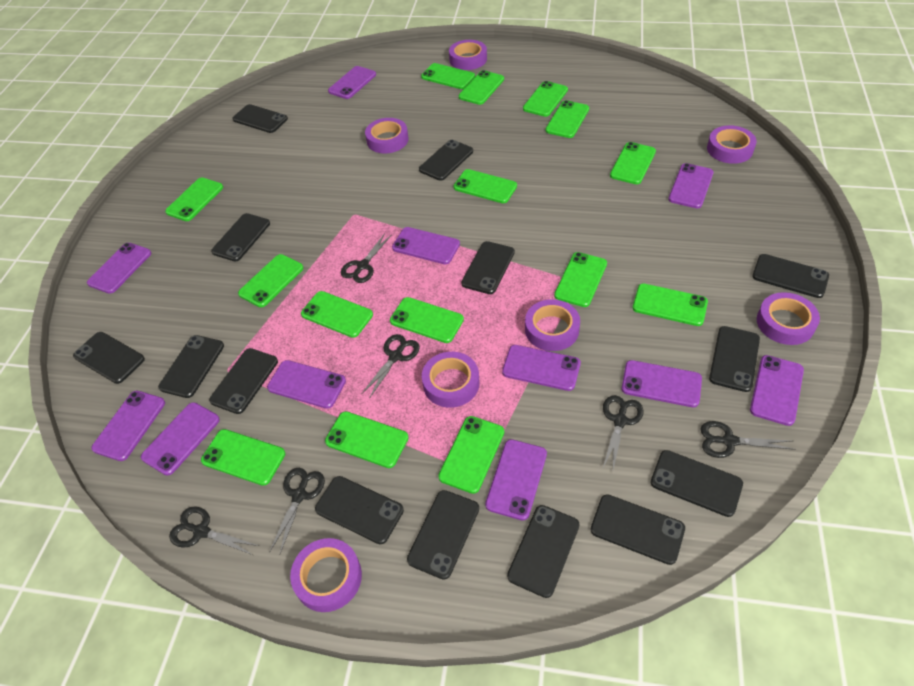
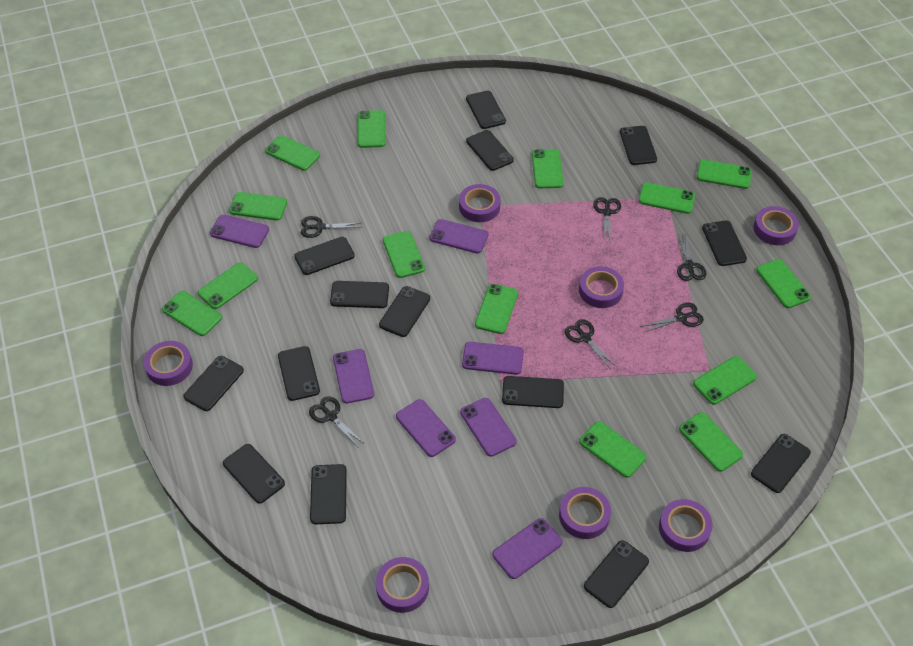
green phone: 15 -> 14
purple phone: 11 -> 7

